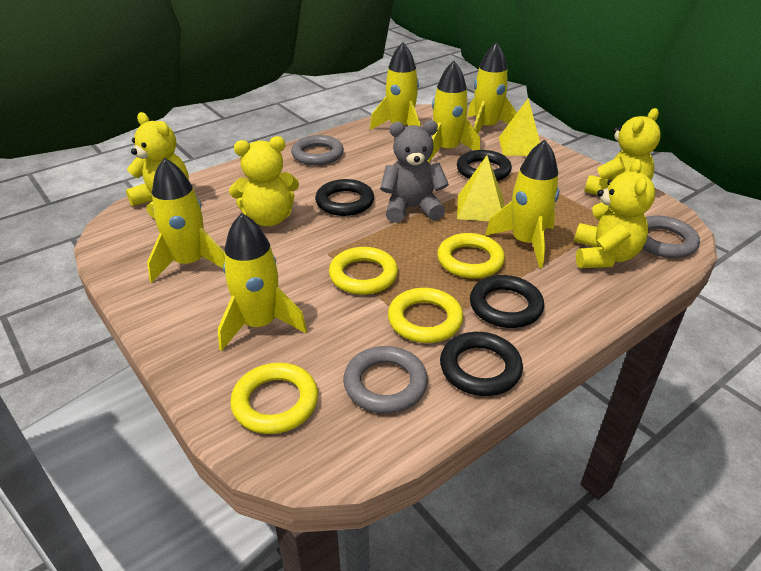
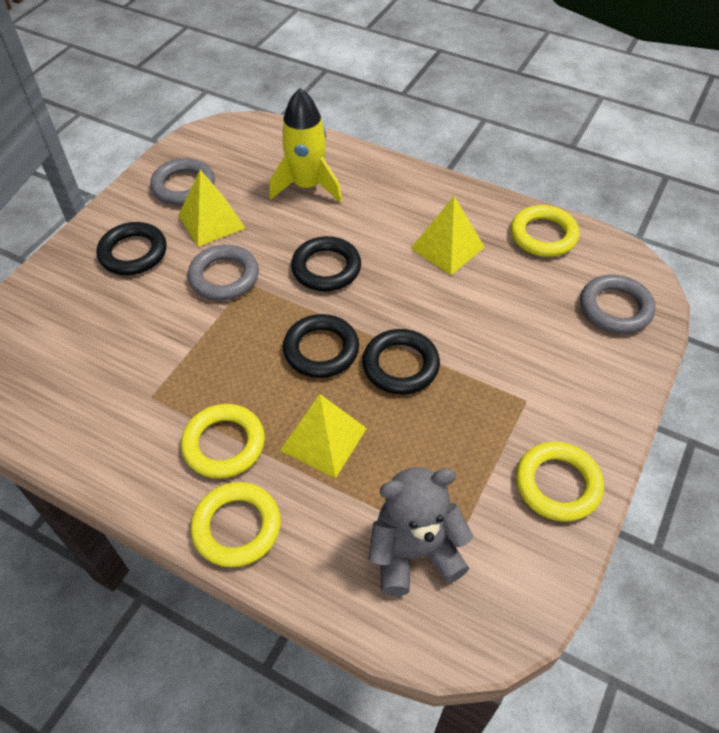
yellow pyramid: 2 -> 3
yellow rocket: 6 -> 1
yellow teddy bear: 4 -> 0

